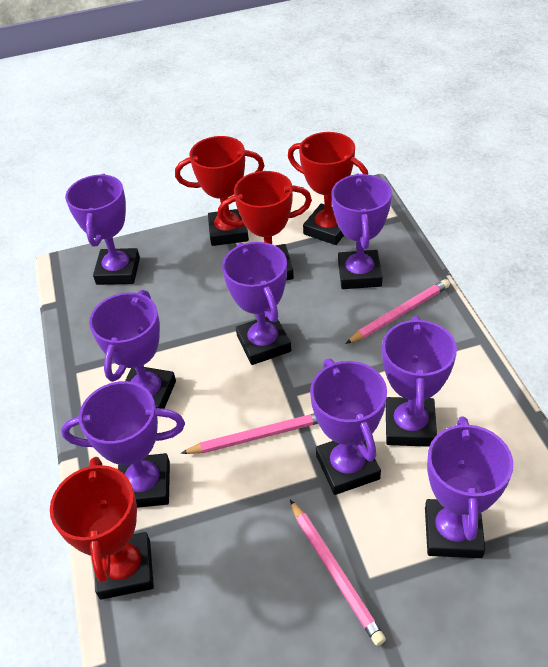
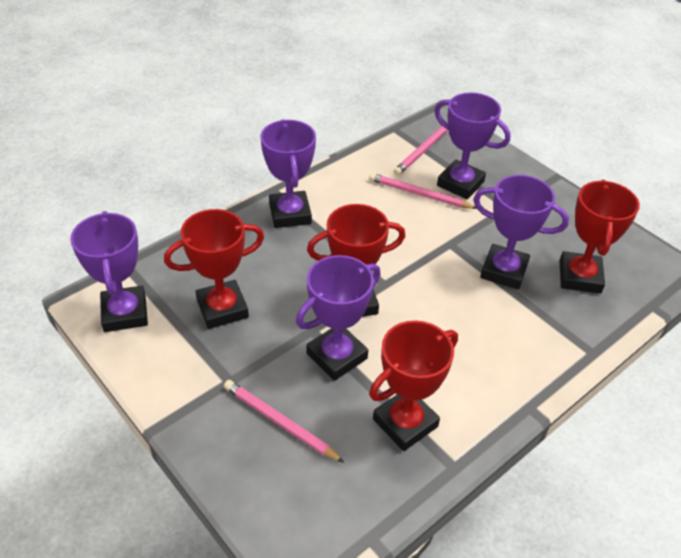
purple trophy: 8 -> 5

